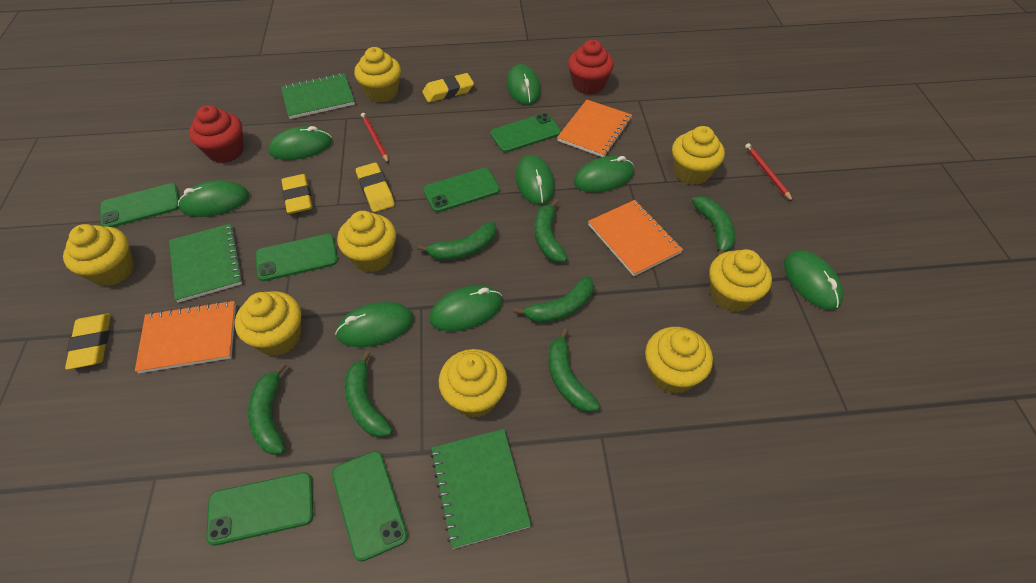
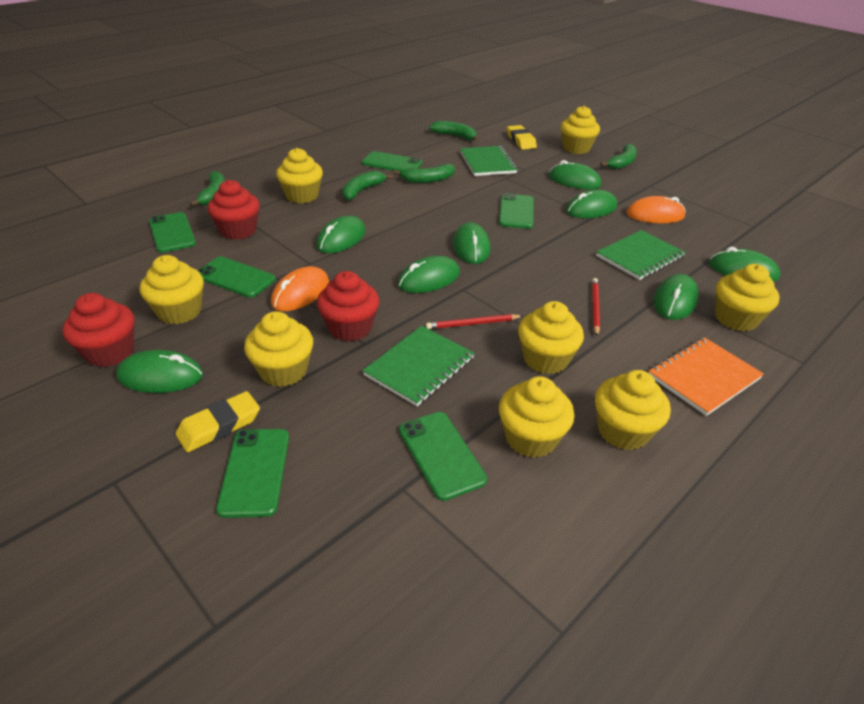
green banana: 7 -> 5
orange mouse: 0 -> 2
orange notebook: 3 -> 1
red cupcake: 2 -> 3
yellow eraser: 4 -> 2

